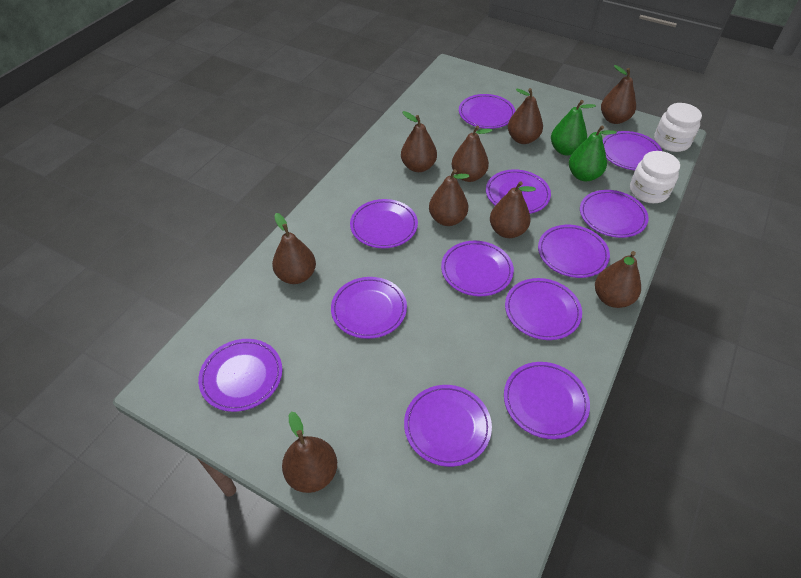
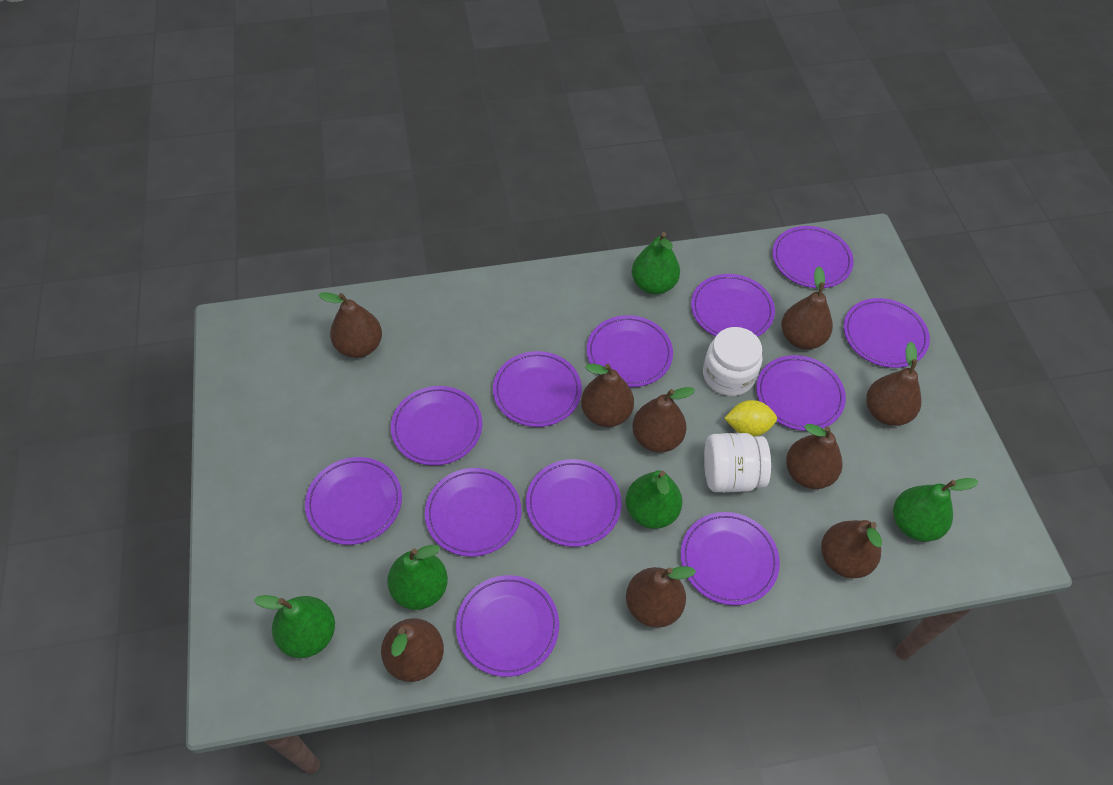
green pear: 2 -> 5
yellow lemon: 0 -> 1

